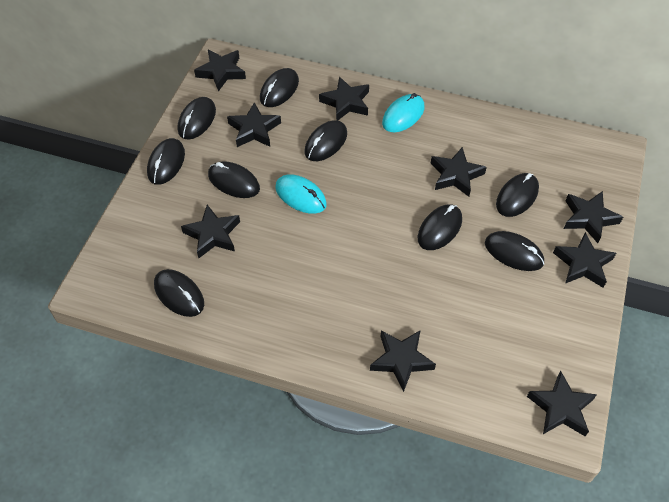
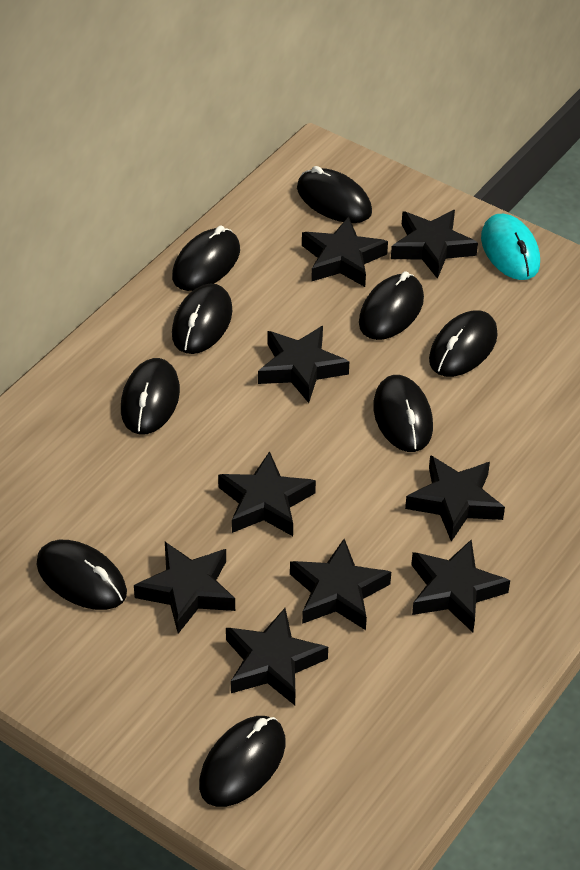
turquoise mouse: 2 -> 1

